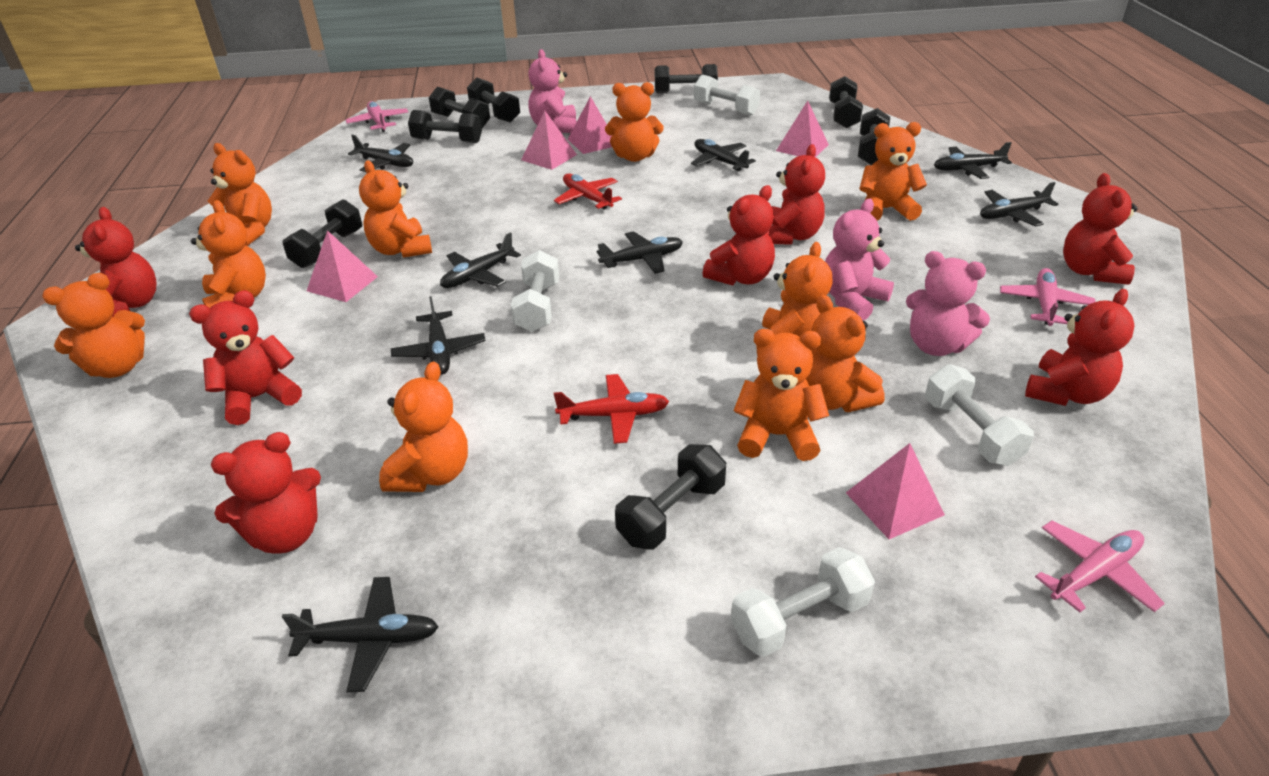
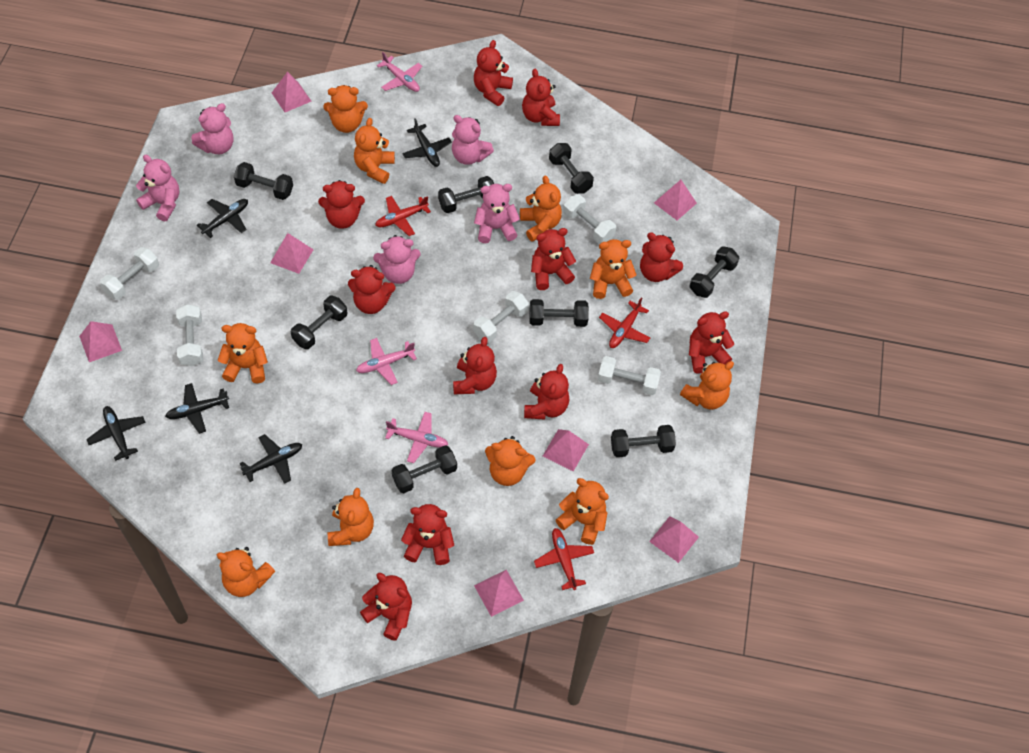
black plane: 8 -> 5
pink pyramid: 5 -> 7
pink teddy bear: 3 -> 5
red plane: 2 -> 3
red teddy bear: 7 -> 11
white dumbbell: 4 -> 5

